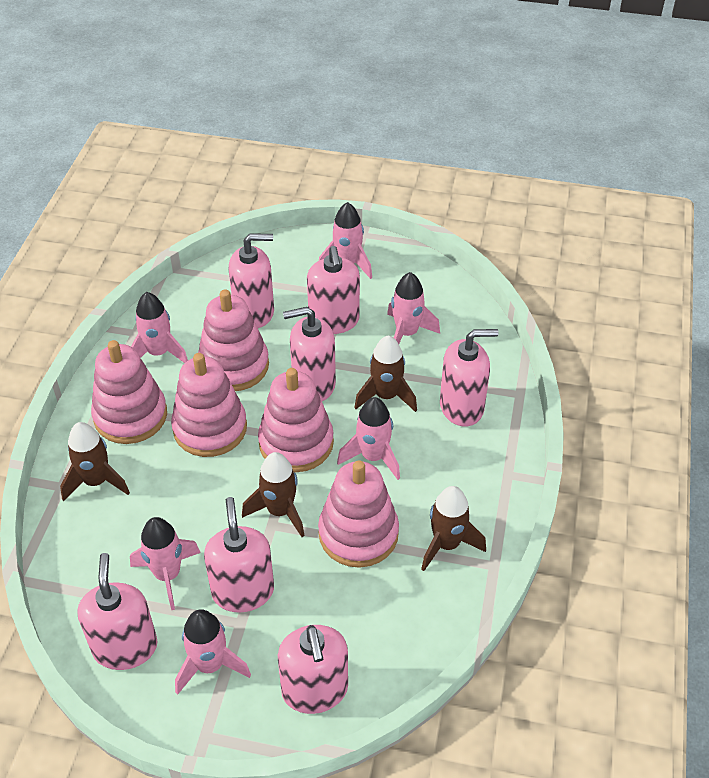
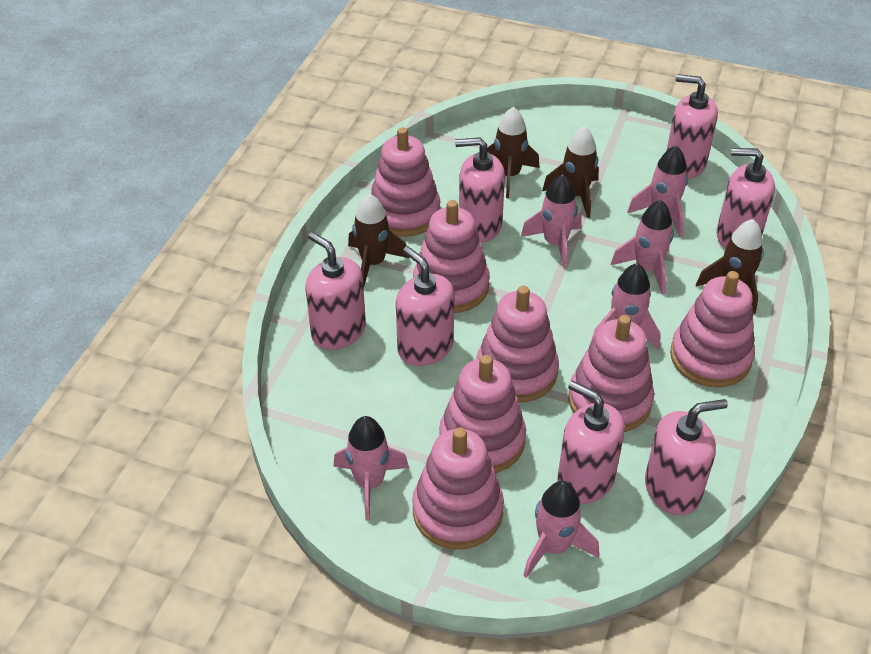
pink stacking toy: 5 -> 7

